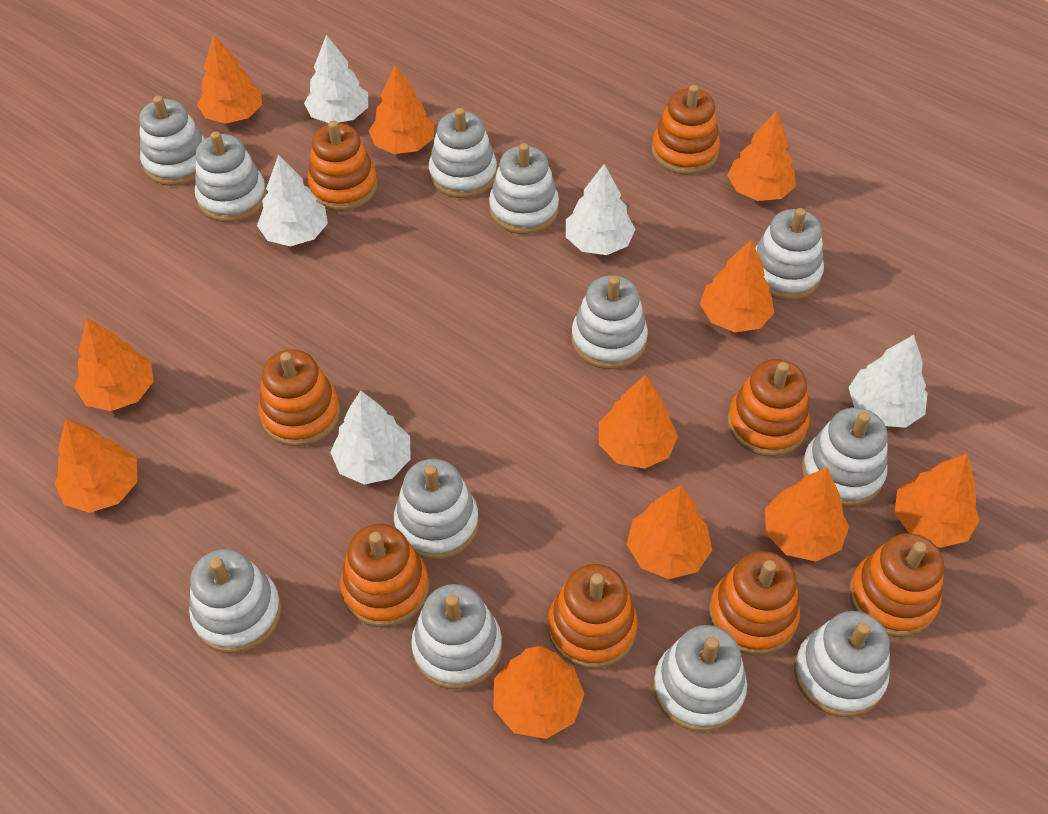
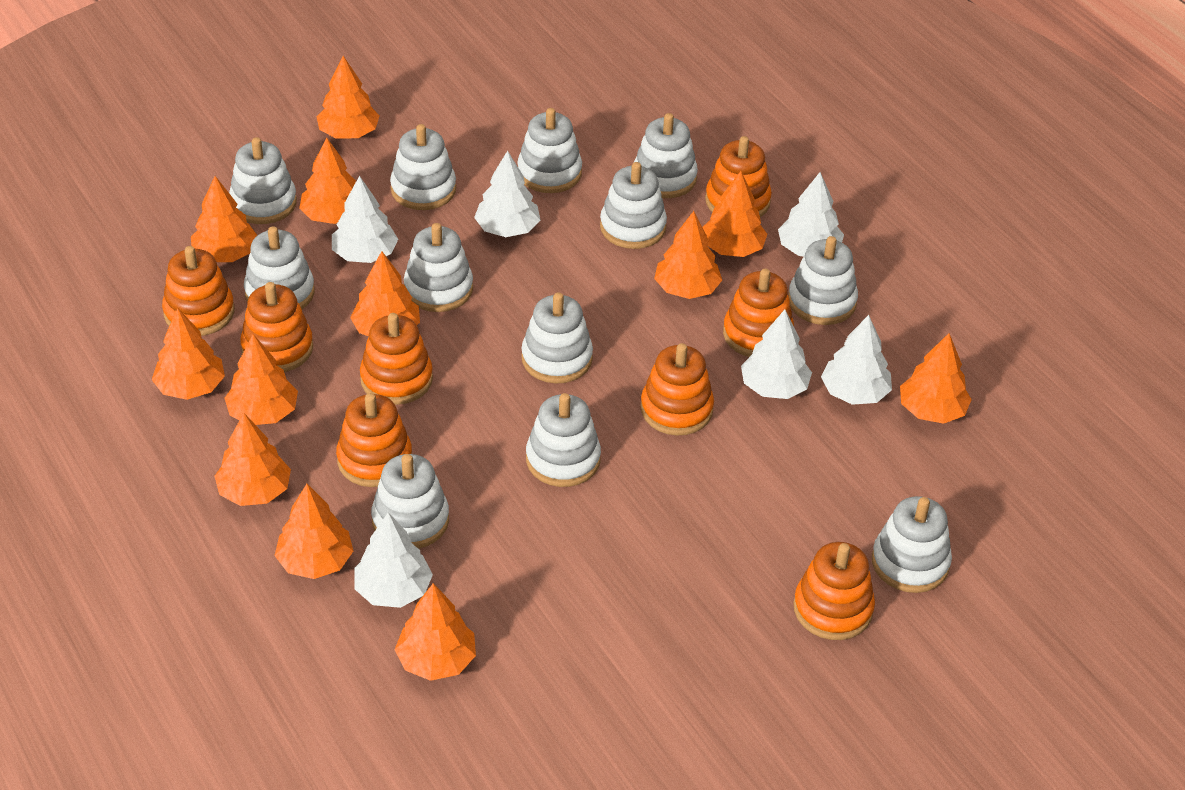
orange tree: 11 -> 12
white tree: 5 -> 6

